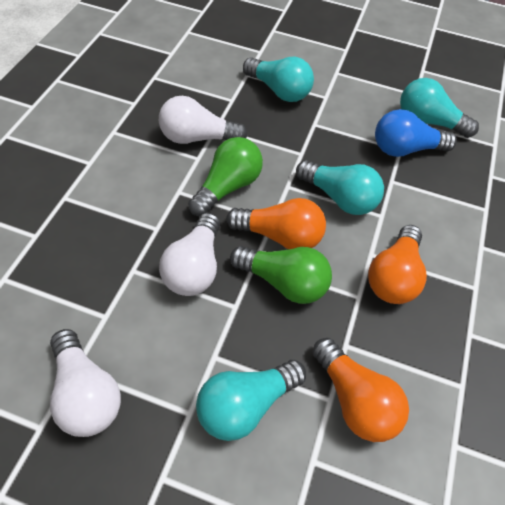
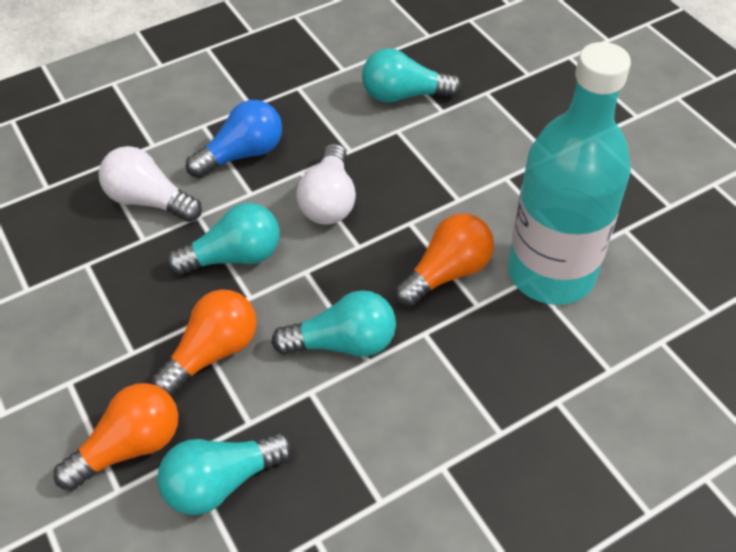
green light bulb: 2 -> 0
turquoise bottle: 0 -> 1
white light bulb: 3 -> 2

